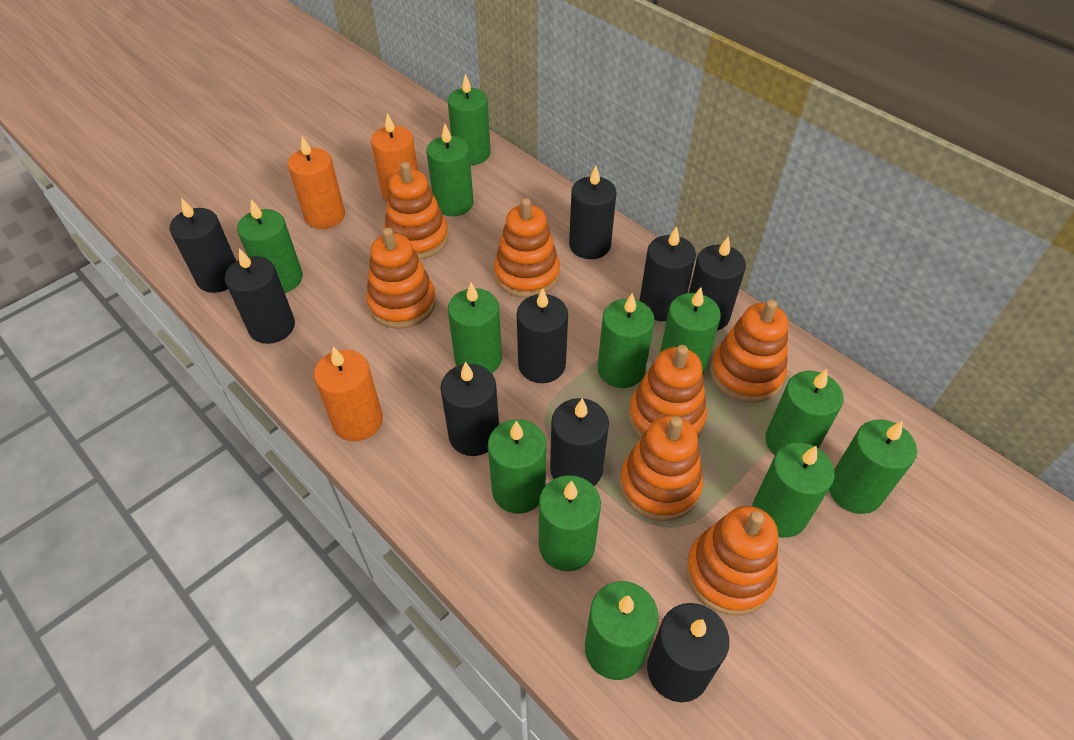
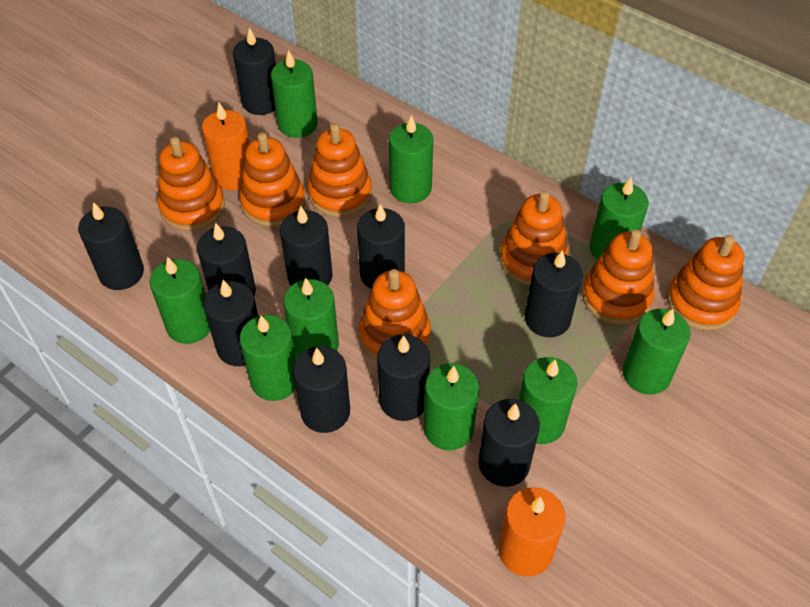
black candle: 9 -> 10
green candle: 12 -> 9
orange candle: 3 -> 2

